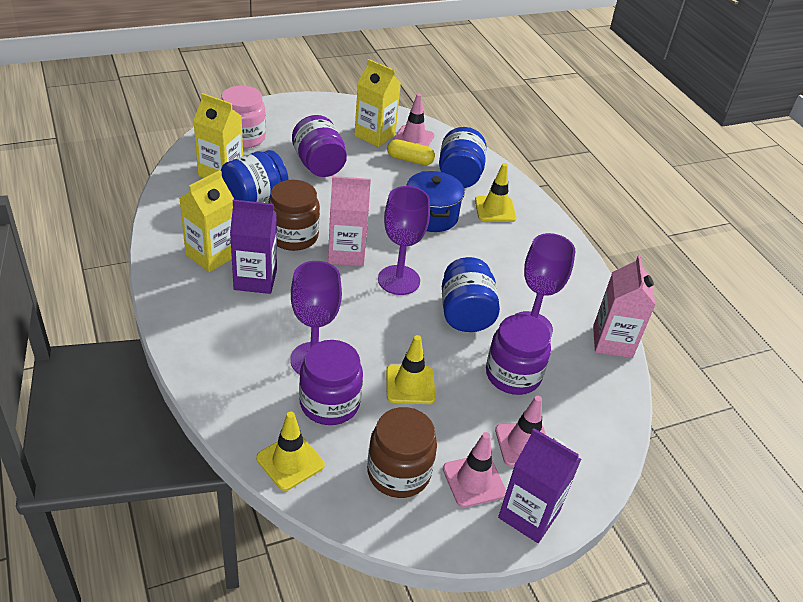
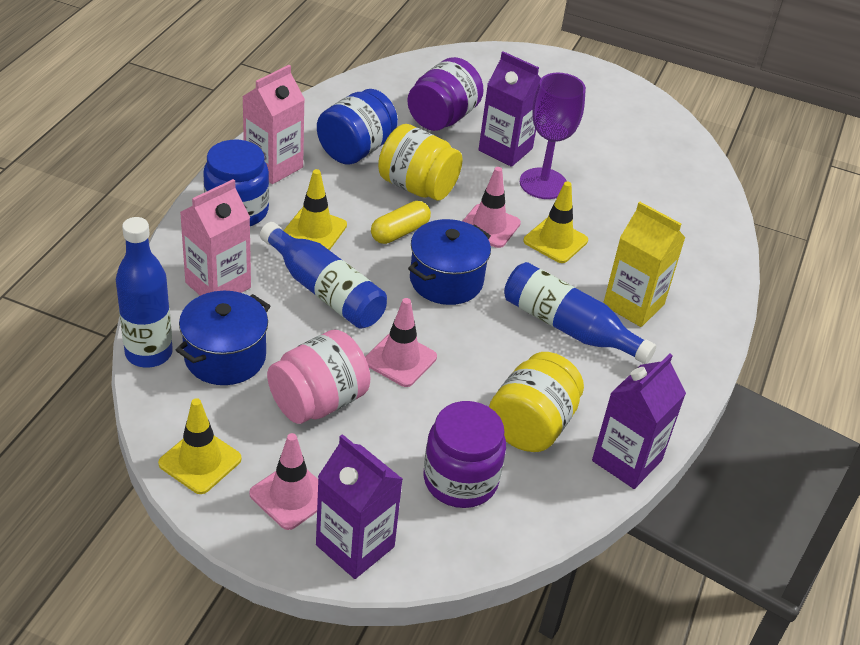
blue bottle: 0 -> 3
blue jar: 3 -> 2
blue pot: 1 -> 2
brown jar: 2 -> 0
purple carton: 2 -> 3
purple goblet: 3 -> 1
purple jar: 3 -> 2
yellow carton: 3 -> 1
yellow jar: 0 -> 2

